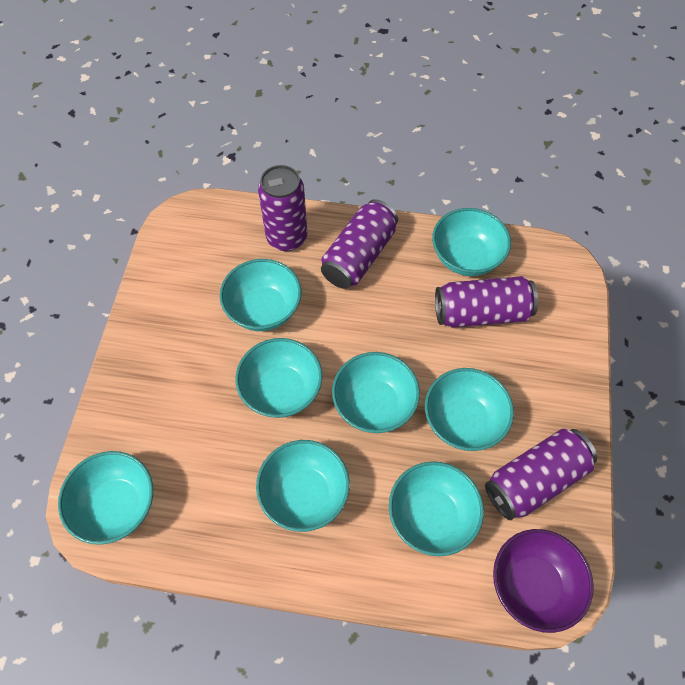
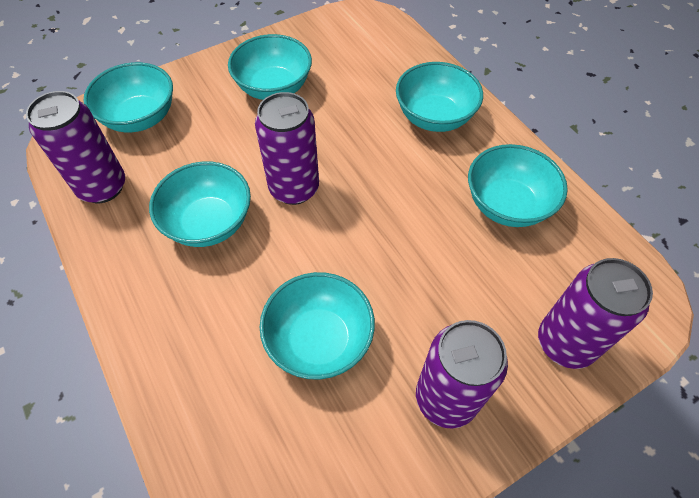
purple bowl: 1 -> 0
turquoise bowl: 8 -> 6

